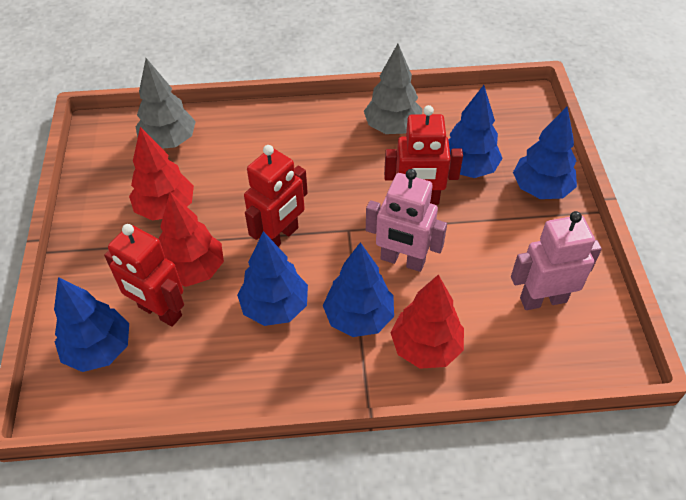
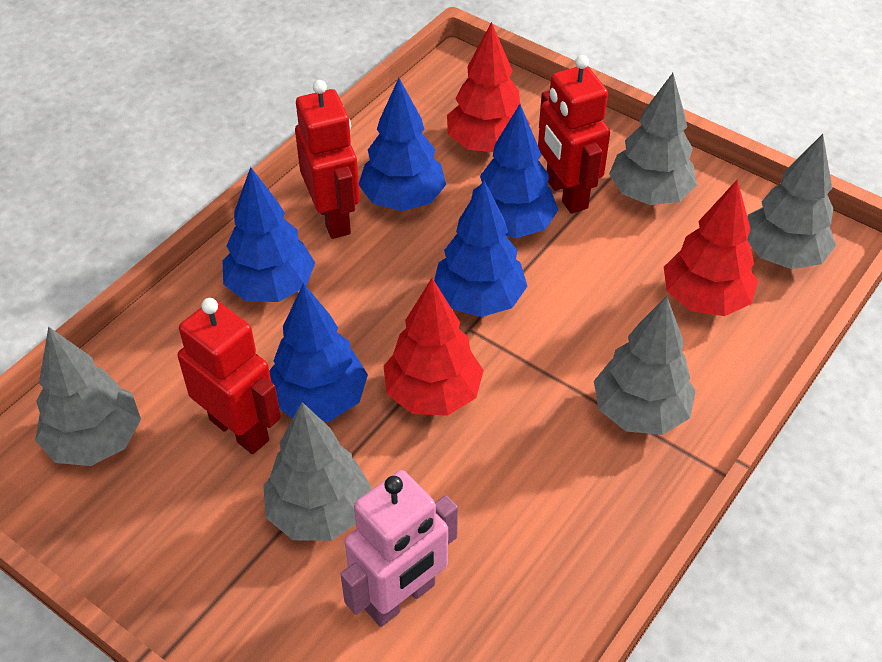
grey tree: 2 -> 5
pink robot: 2 -> 1

